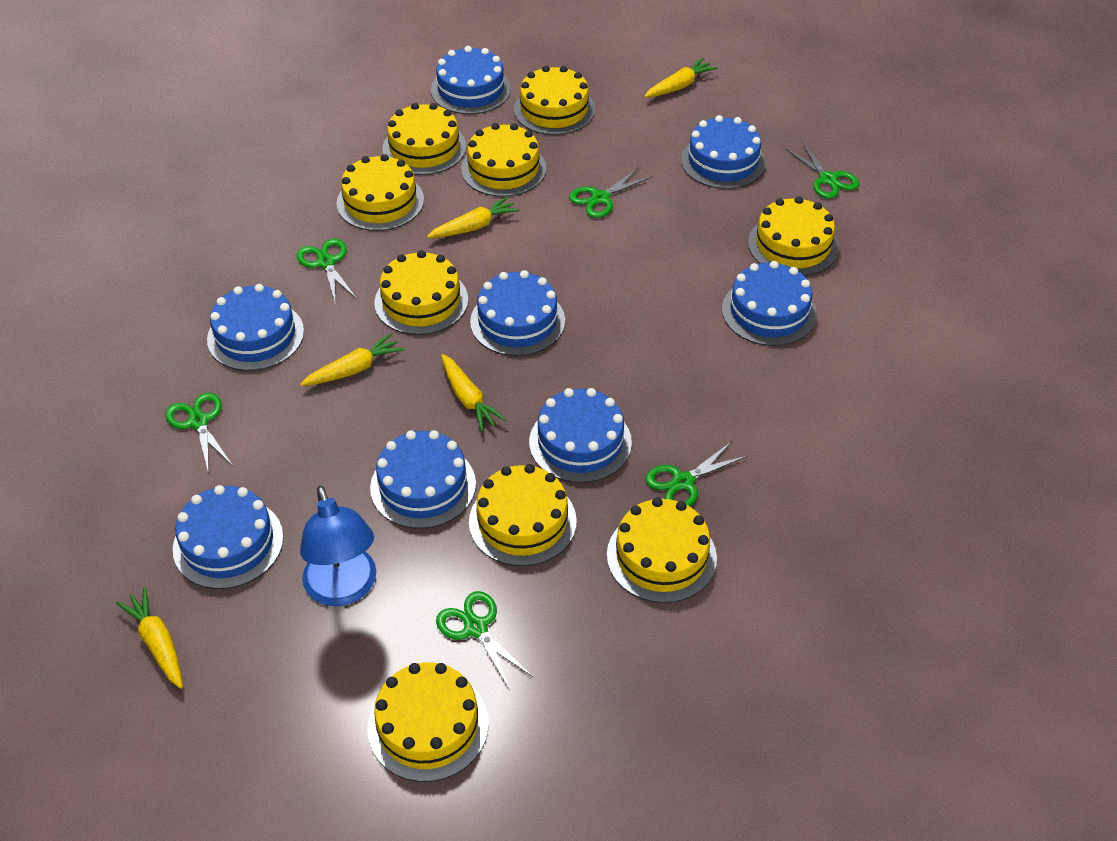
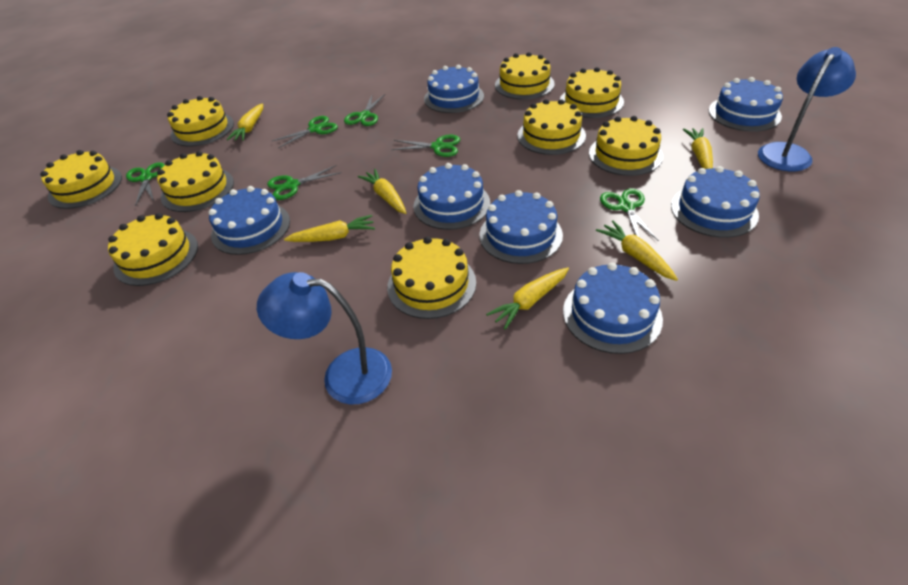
blue cake: 8 -> 7
blue lamp: 1 -> 2
yellow carrot: 5 -> 6

